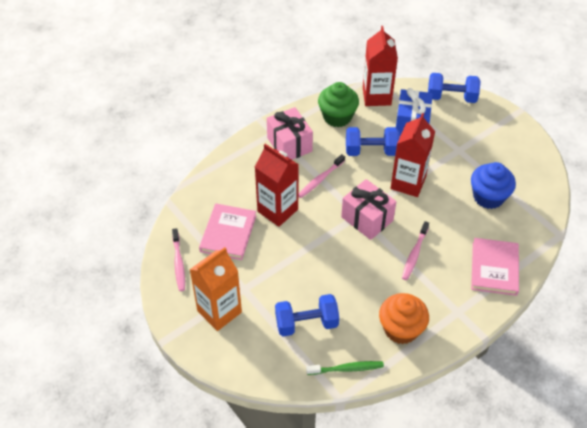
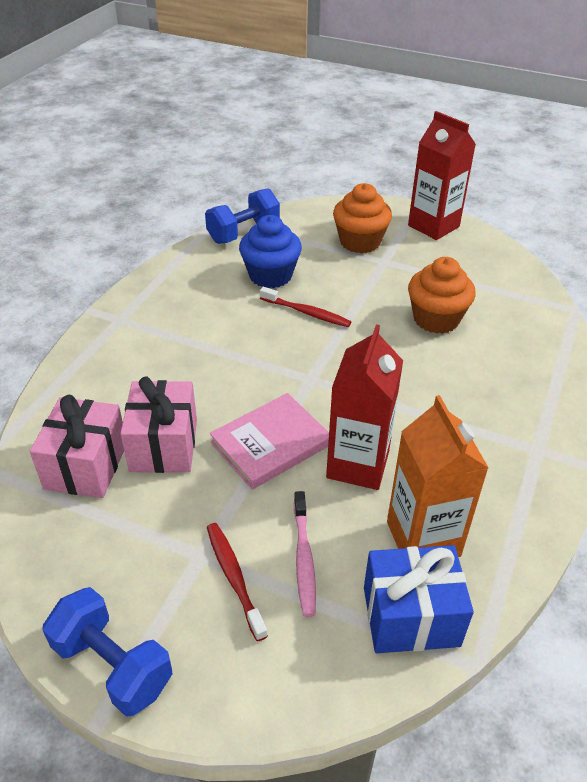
blue dumbbell: 3 -> 2
green cupcake: 1 -> 0
green toothbrush: 1 -> 0
orange cupcake: 1 -> 2
pink book: 2 -> 1
pink toothbrush: 3 -> 1
red carton: 3 -> 2
red toothbrush: 0 -> 2

